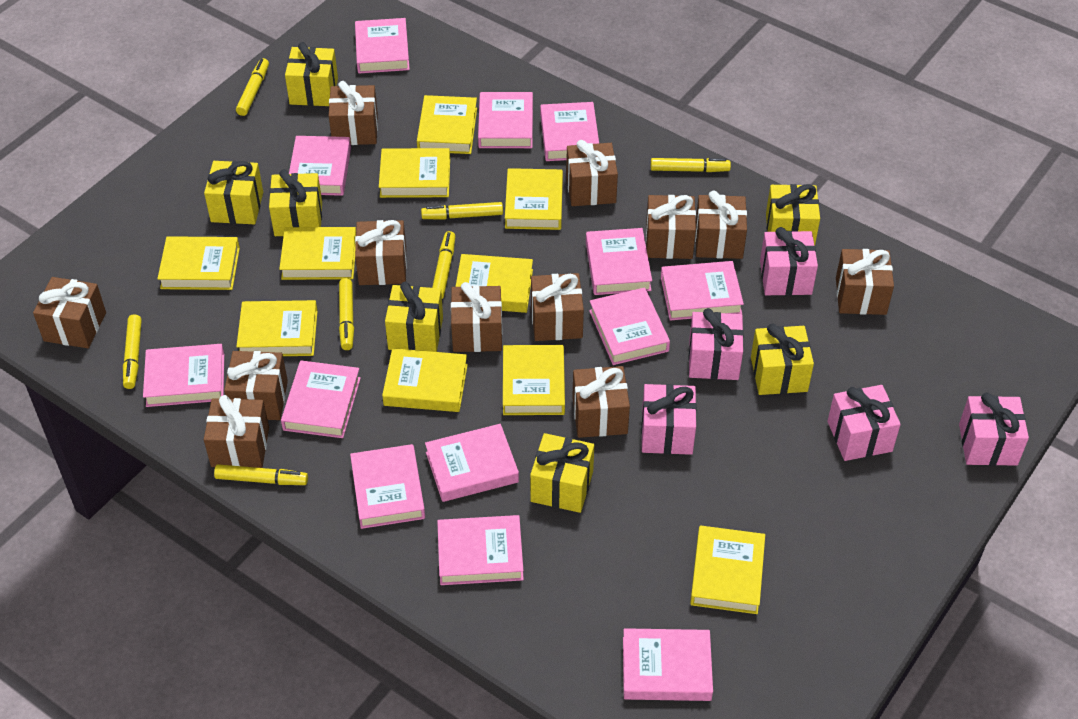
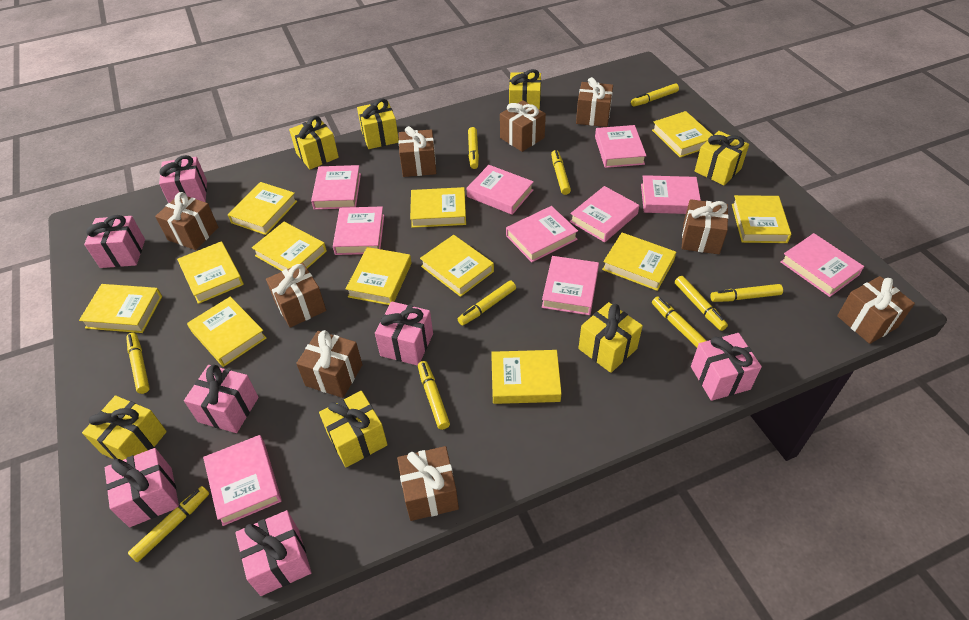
brown gift: 12 -> 9
pink book: 13 -> 10
pink gift: 5 -> 7
yellow book: 10 -> 12
yellow marker: 7 -> 10

